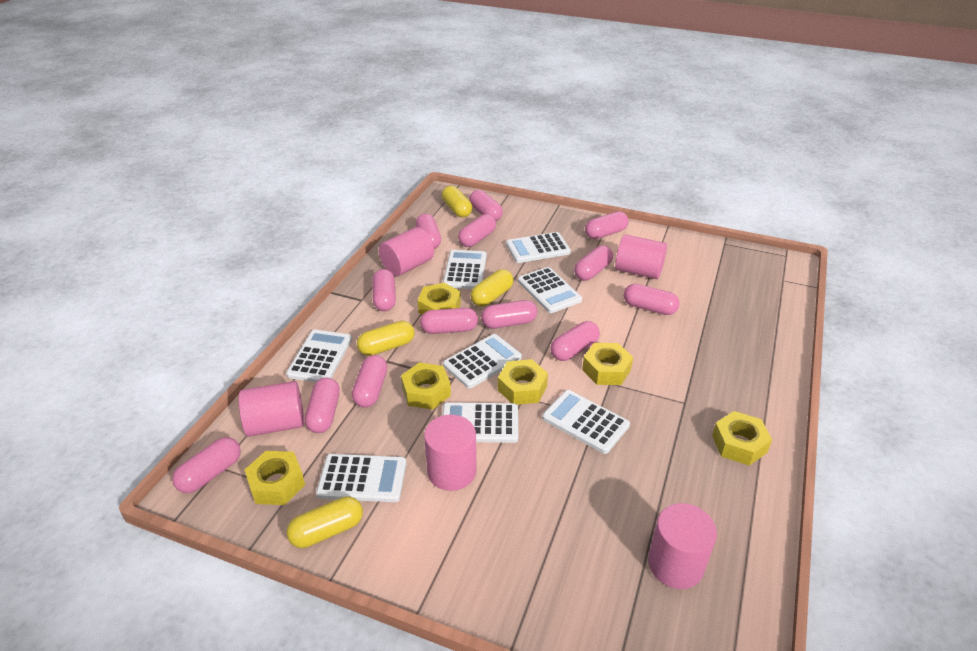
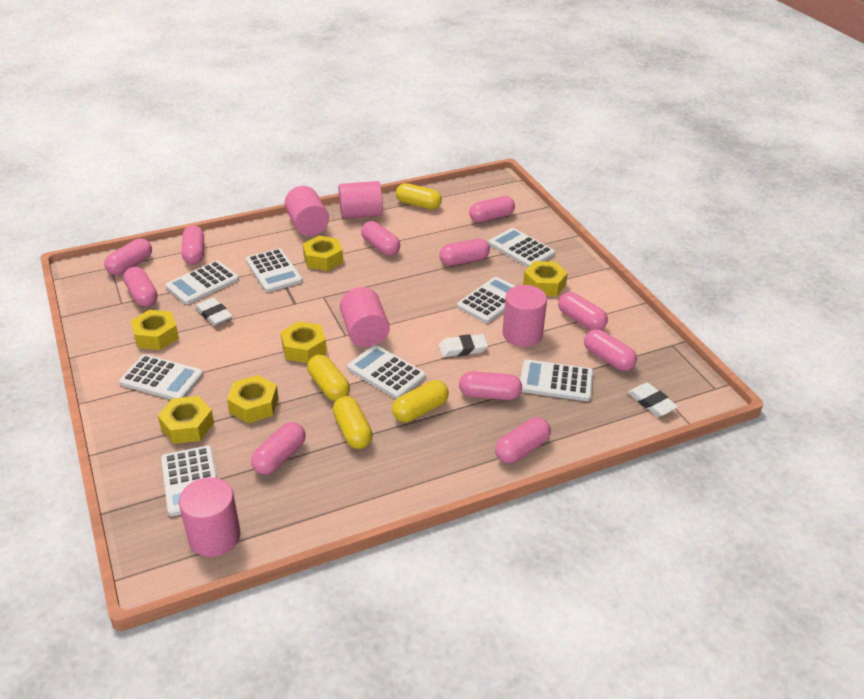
pink capsule: 13 -> 11
white eraser: 0 -> 3

